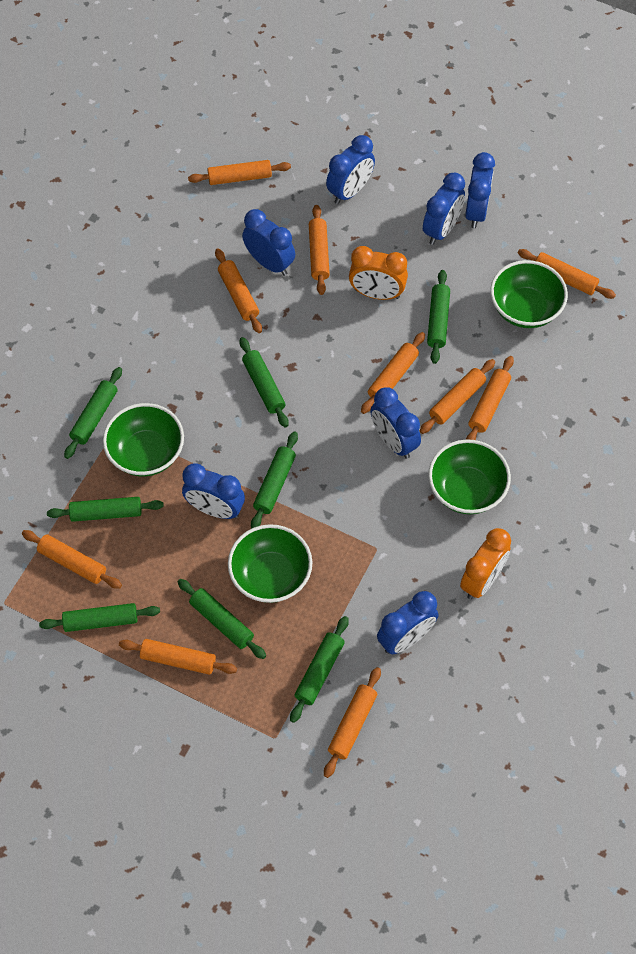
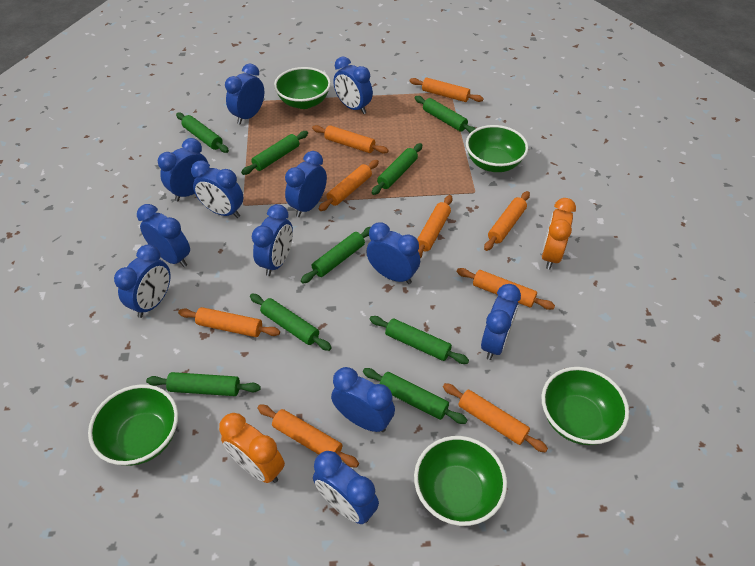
blue clock: 7 -> 12
green bowl: 4 -> 5
green rolling pin: 8 -> 9
orange rolling pin: 10 -> 9

